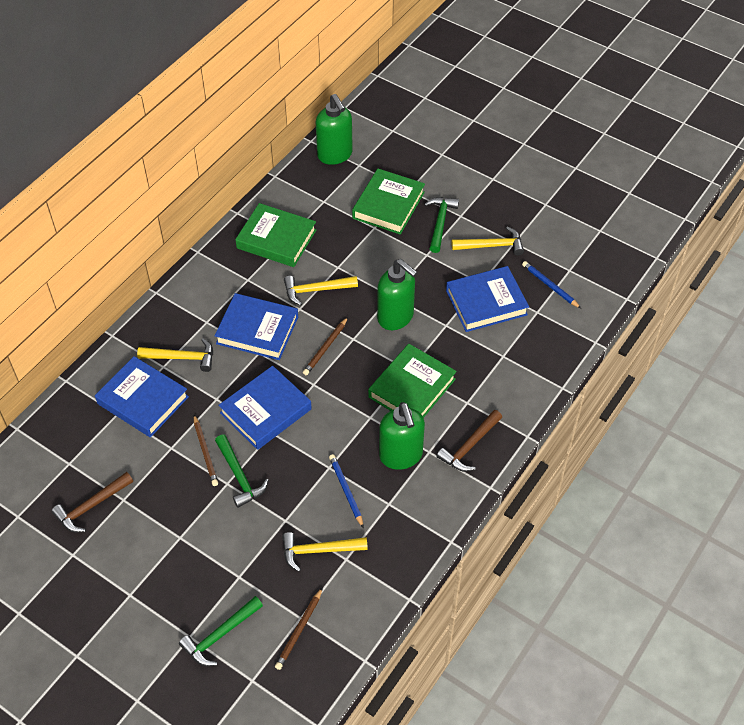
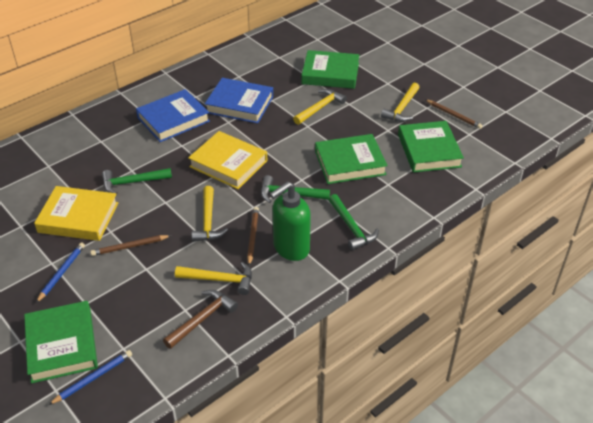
blue book: 4 -> 2
brown hammer: 2 -> 1
green book: 3 -> 4
green soap dispenser: 3 -> 1
yellow book: 0 -> 2

